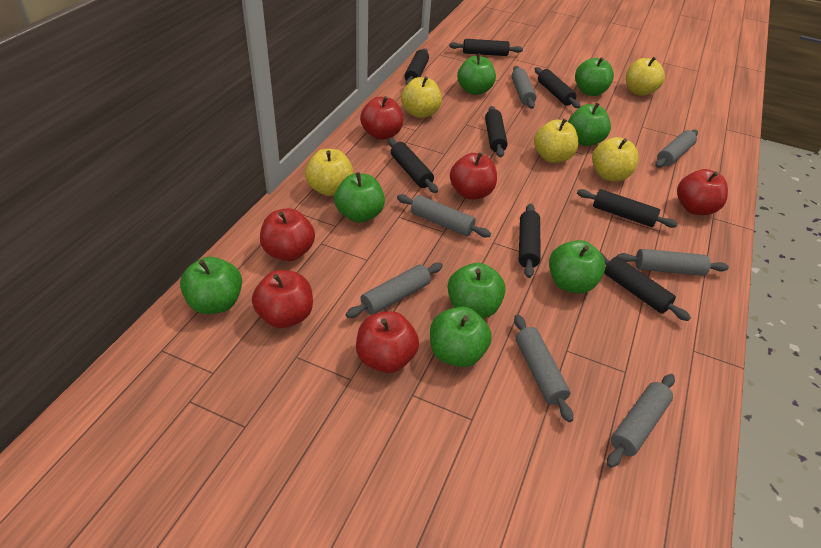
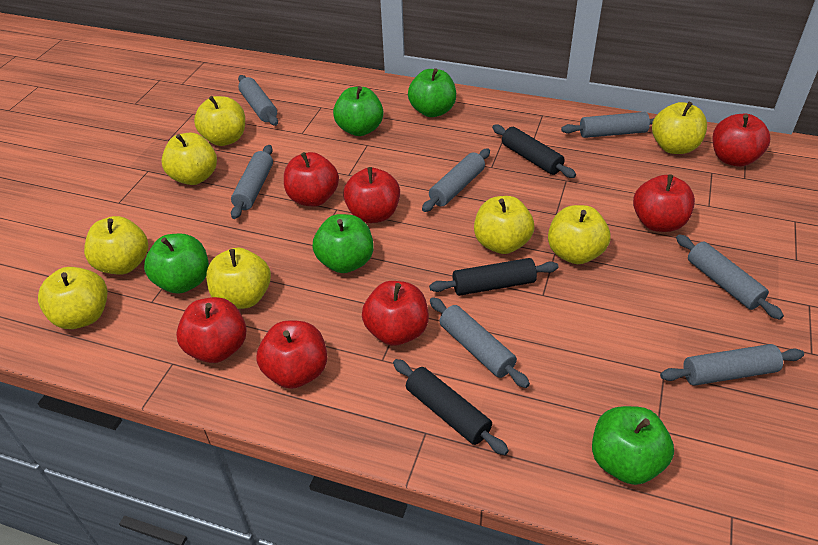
black rolling pin: 8 -> 3
green apple: 8 -> 5
red apple: 6 -> 7
yellow apple: 5 -> 8

